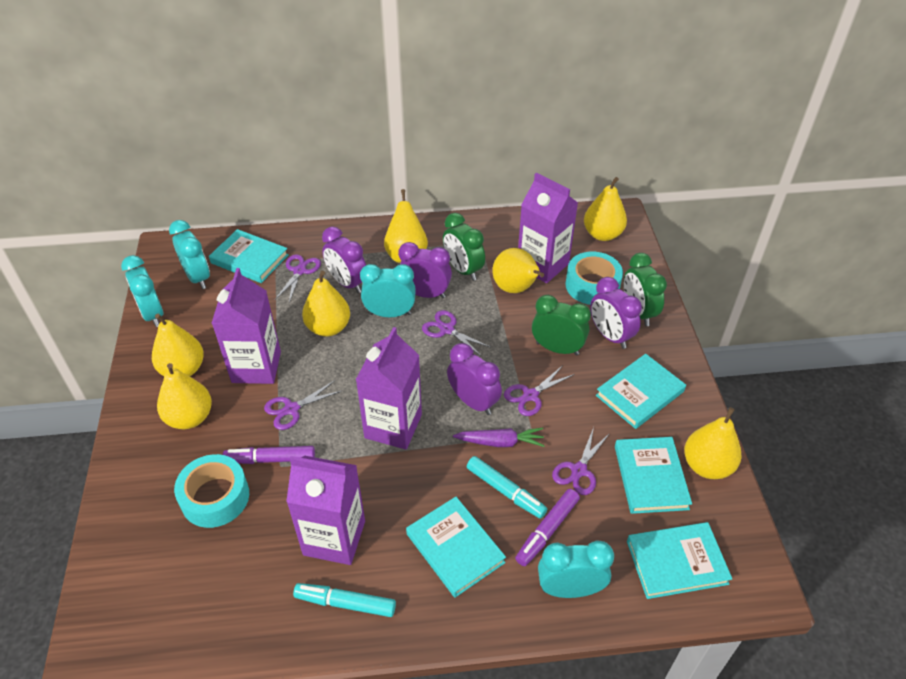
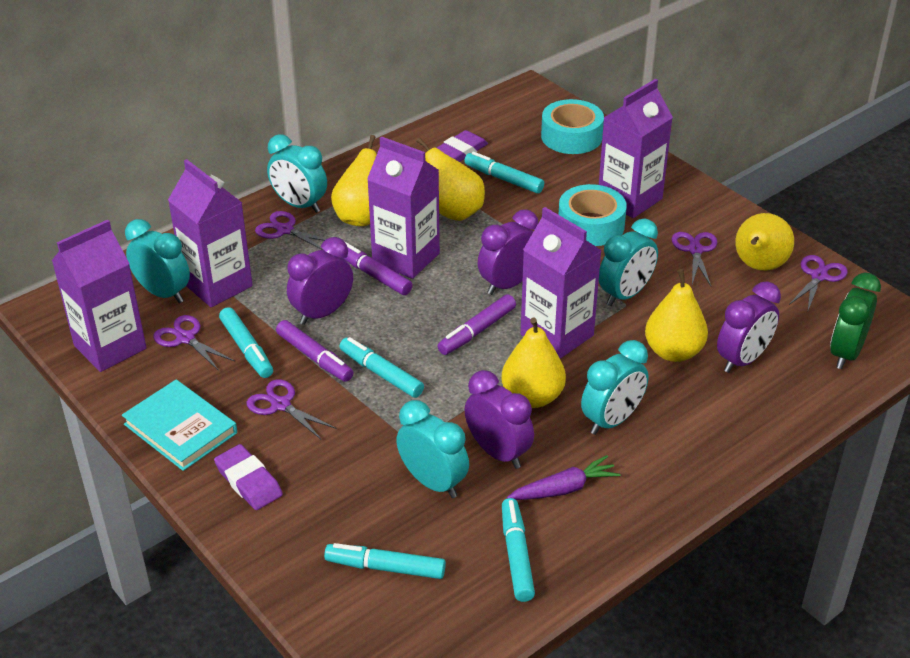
green clock: 3 -> 1
purple carton: 4 -> 5
purple eraser: 0 -> 2
purple marker: 2 -> 3
turquoise book: 5 -> 1
turquoise clock: 4 -> 5
turquoise marker: 2 -> 5
yellow pear: 7 -> 5

